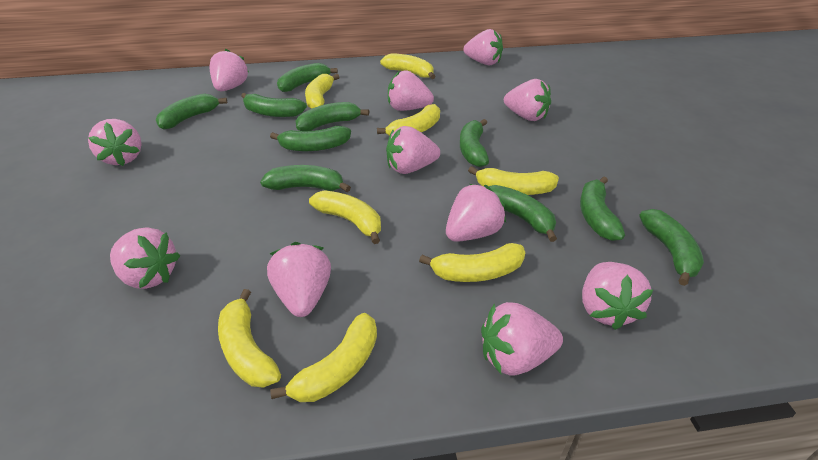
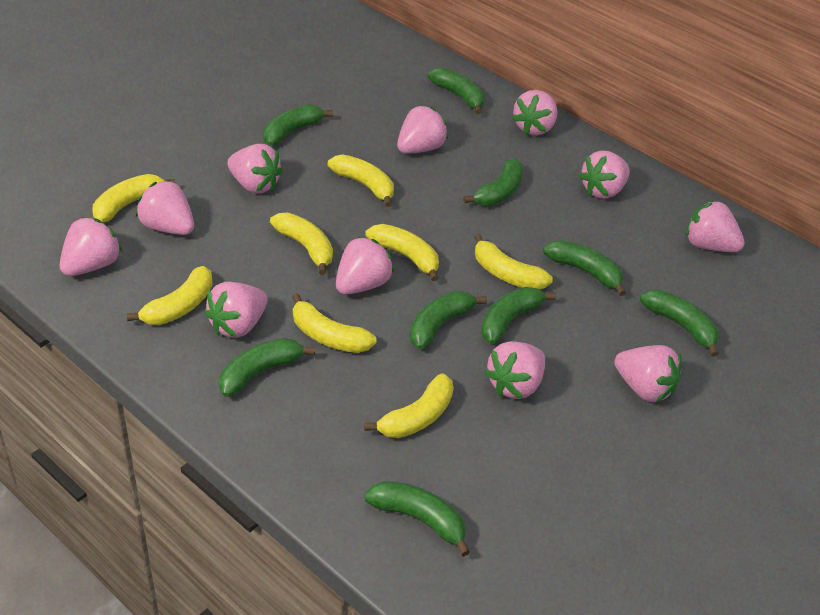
green banana: 10 -> 9

